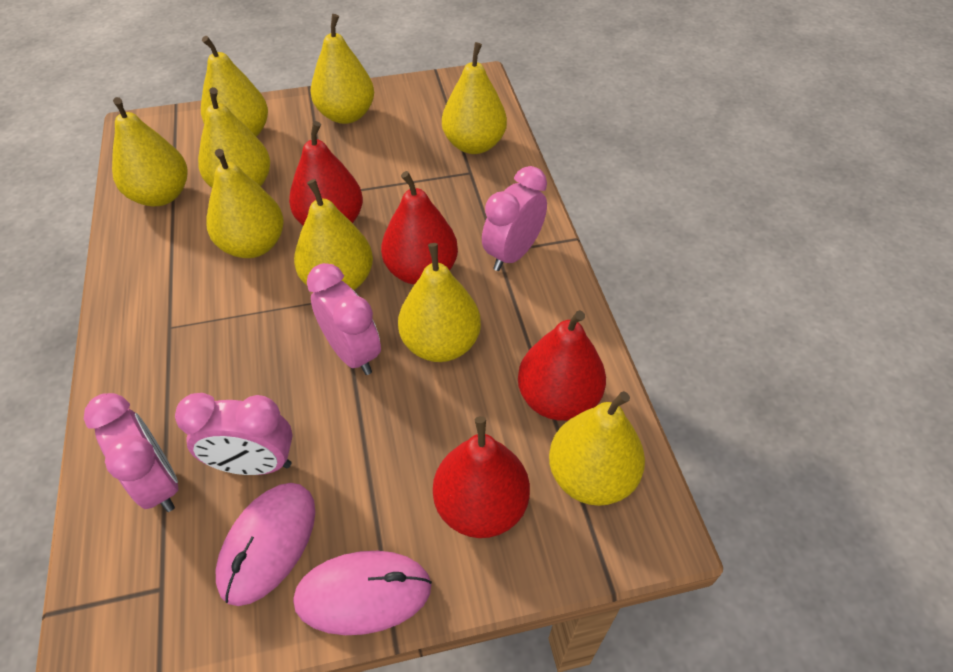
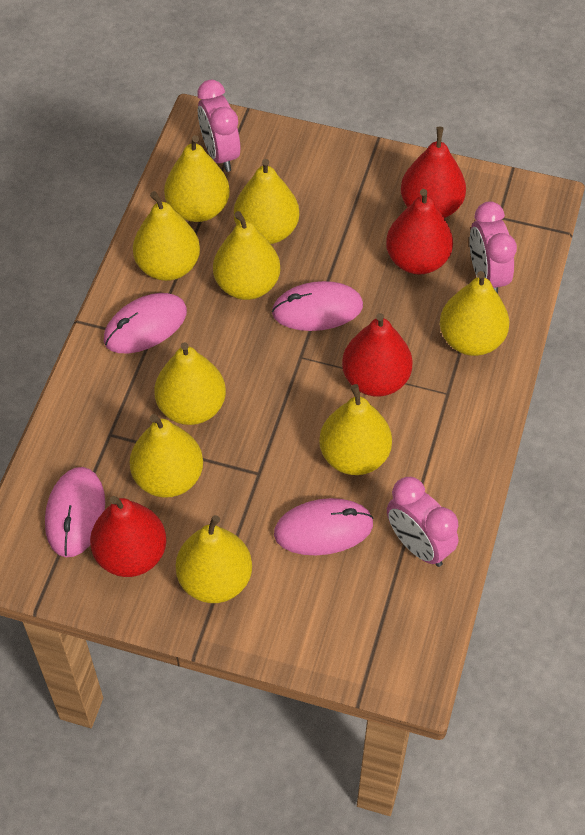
pink clock: 4 -> 3
pink mouse: 2 -> 4

